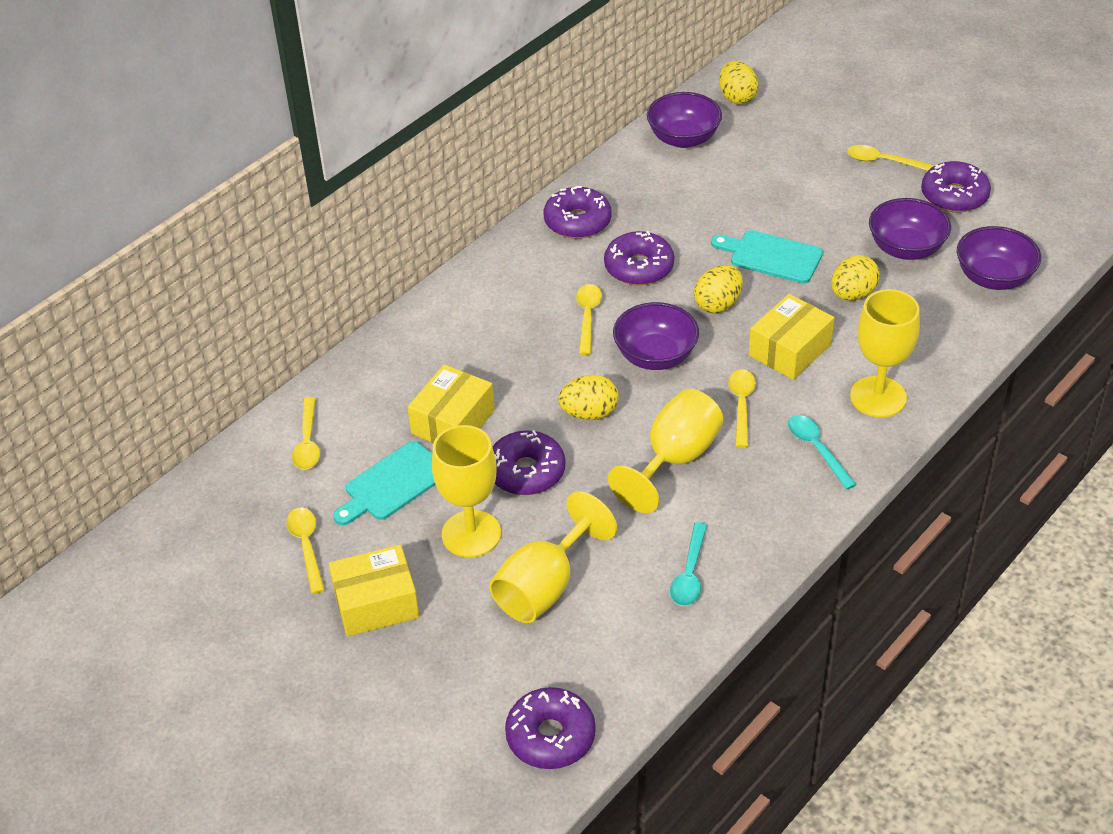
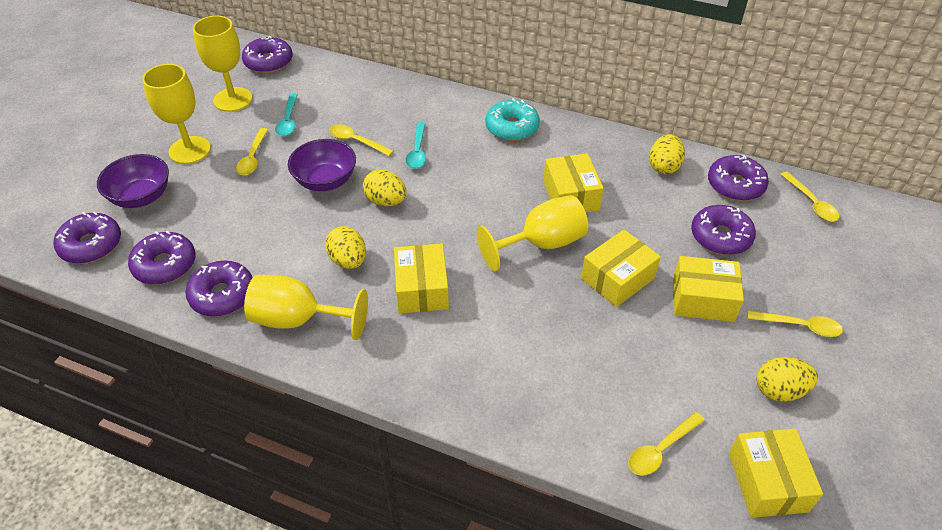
purple bowl: 4 -> 2
purple donut: 5 -> 6
turquoise cutting board: 2 -> 0
turquoise donut: 0 -> 1
yellow box: 3 -> 5

